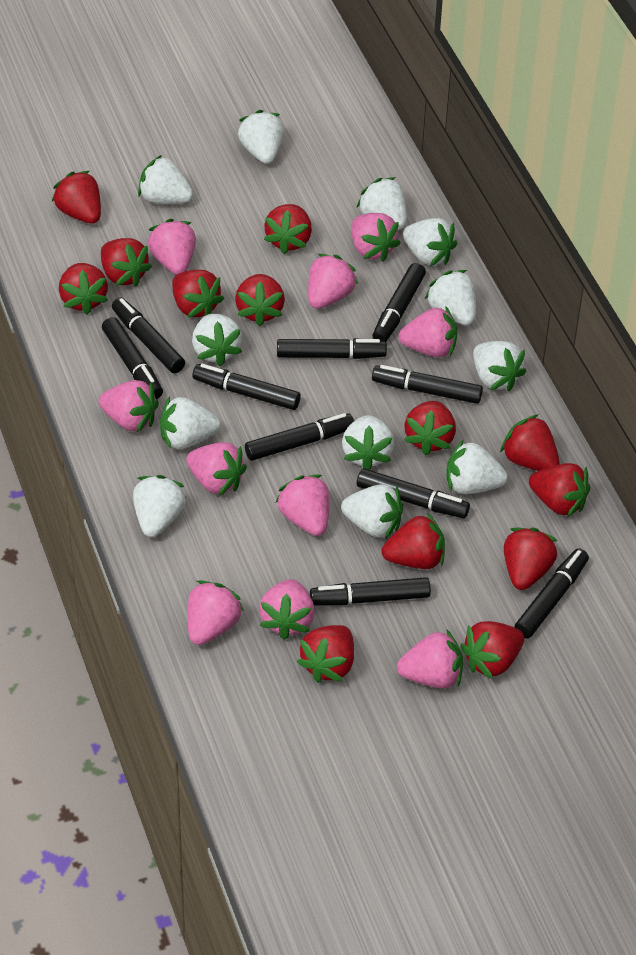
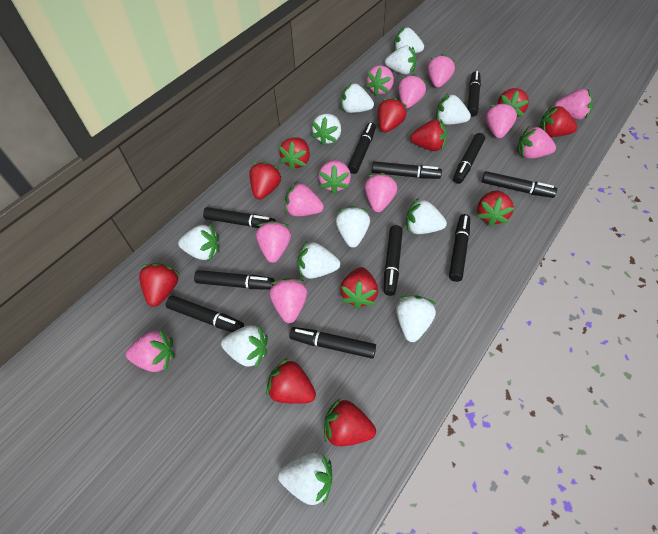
black marker: 10 -> 11
pink strawberry: 10 -> 12
red strawberry: 13 -> 11

